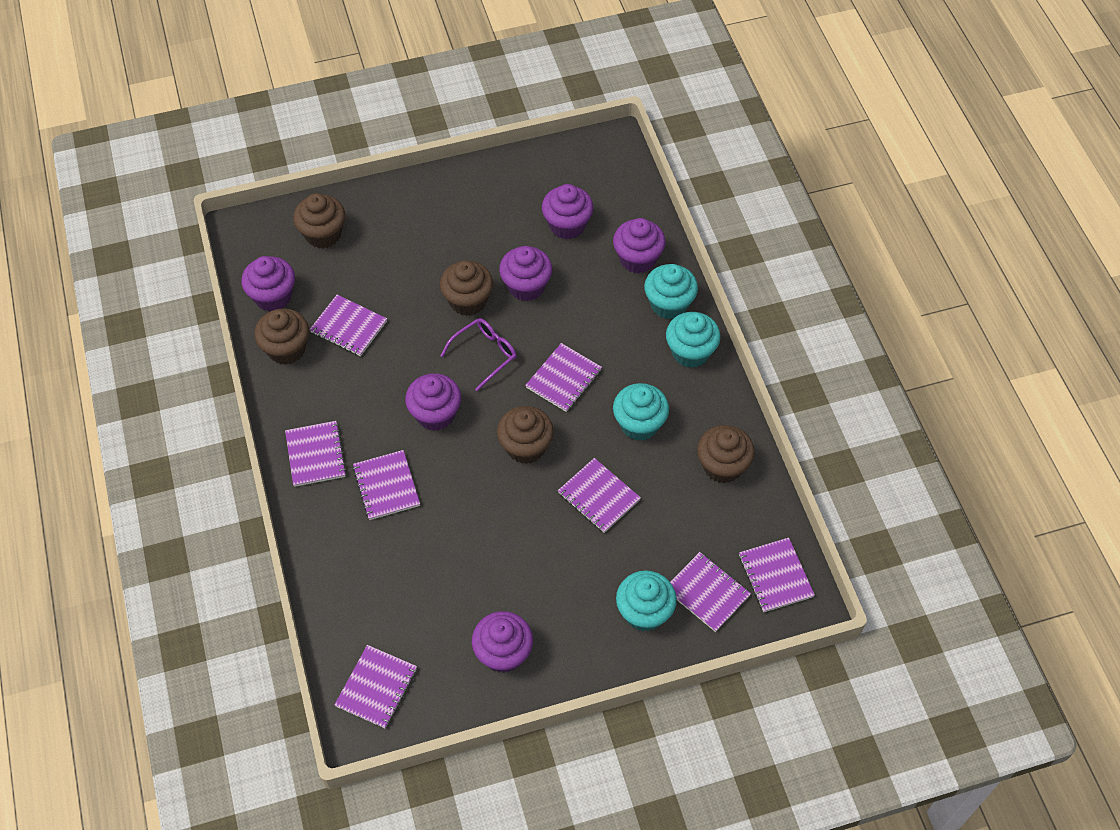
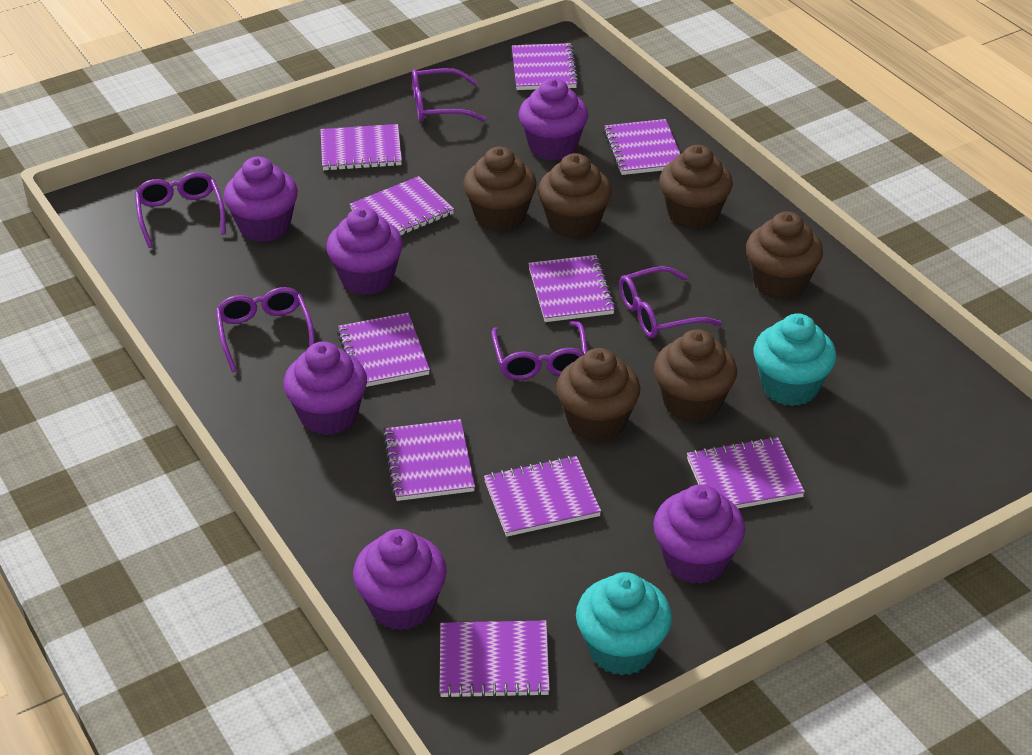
brown cupcake: 5 -> 6
purple glasses: 1 -> 5
purple notebook: 8 -> 10
turquoise cupcake: 4 -> 2

